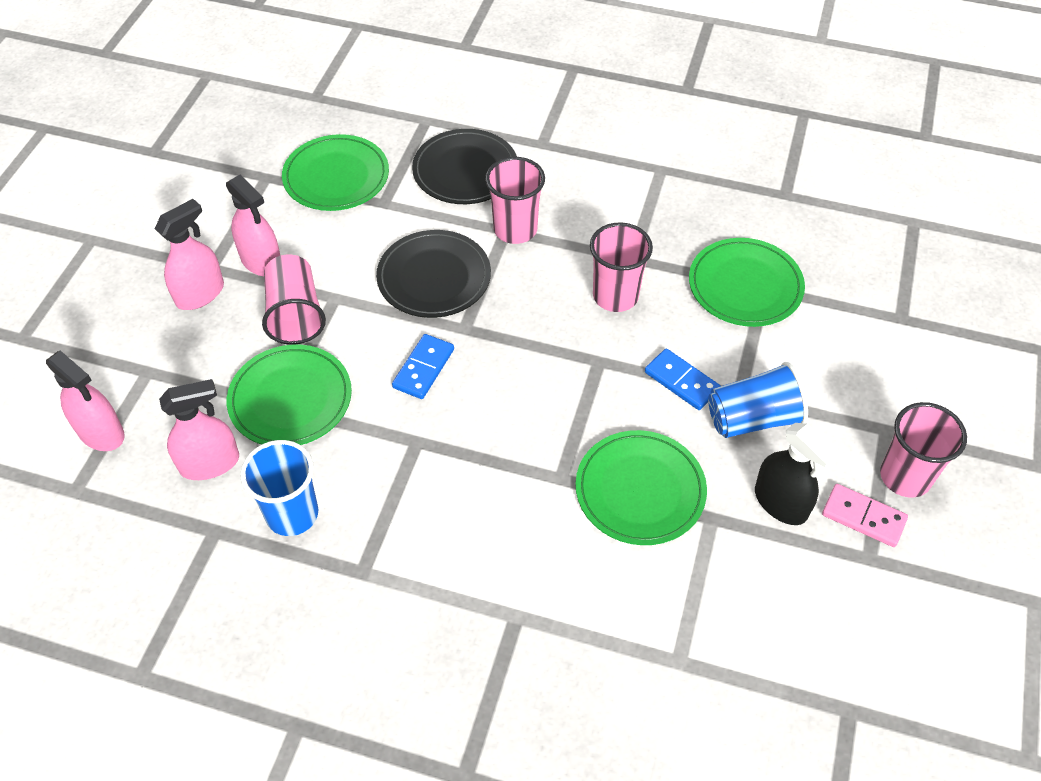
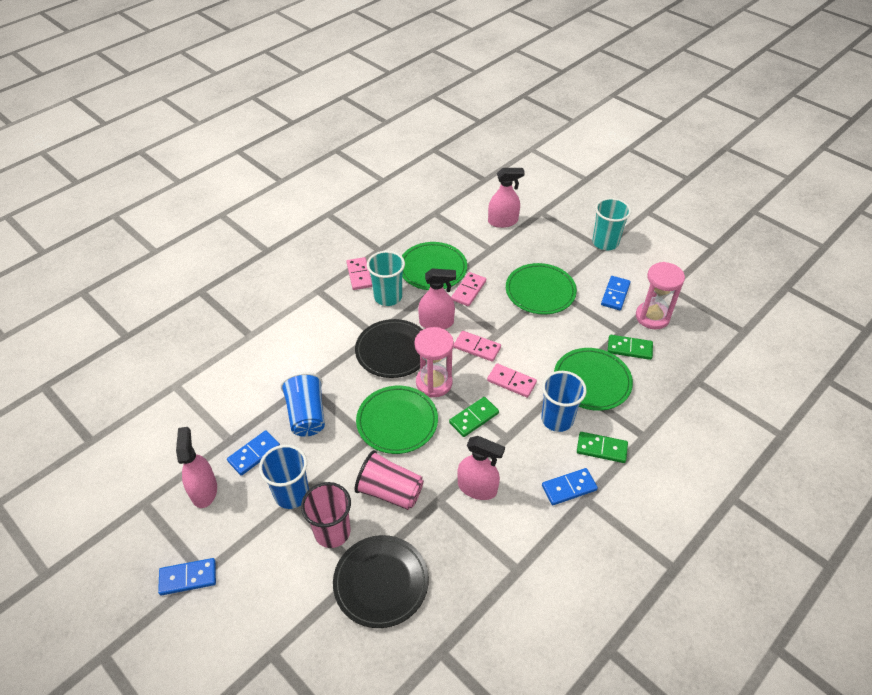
black spray bottle: 1 -> 0
blue cup: 2 -> 3
blue domino: 2 -> 4
green domino: 0 -> 3
pink cup: 4 -> 2
pink domino: 1 -> 4
pink hourglass: 0 -> 2
turquoise cup: 0 -> 2

